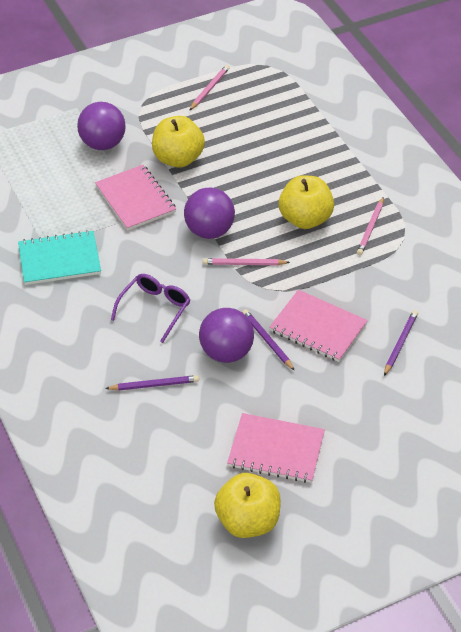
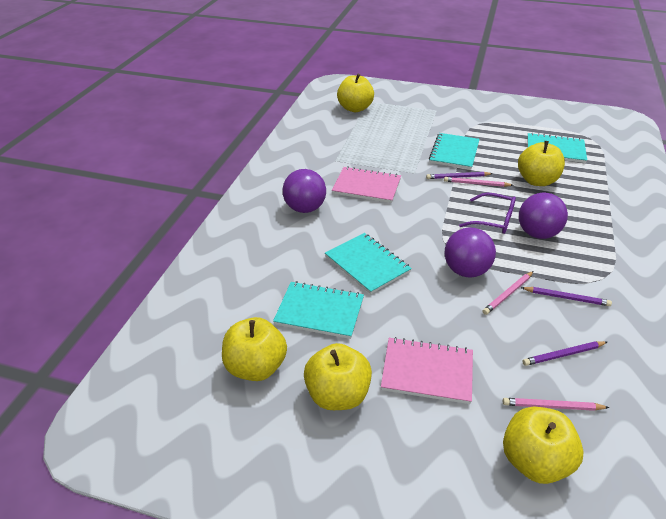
pink notebook: 3 -> 2
turquoise notebook: 1 -> 4
yellow apple: 3 -> 5

